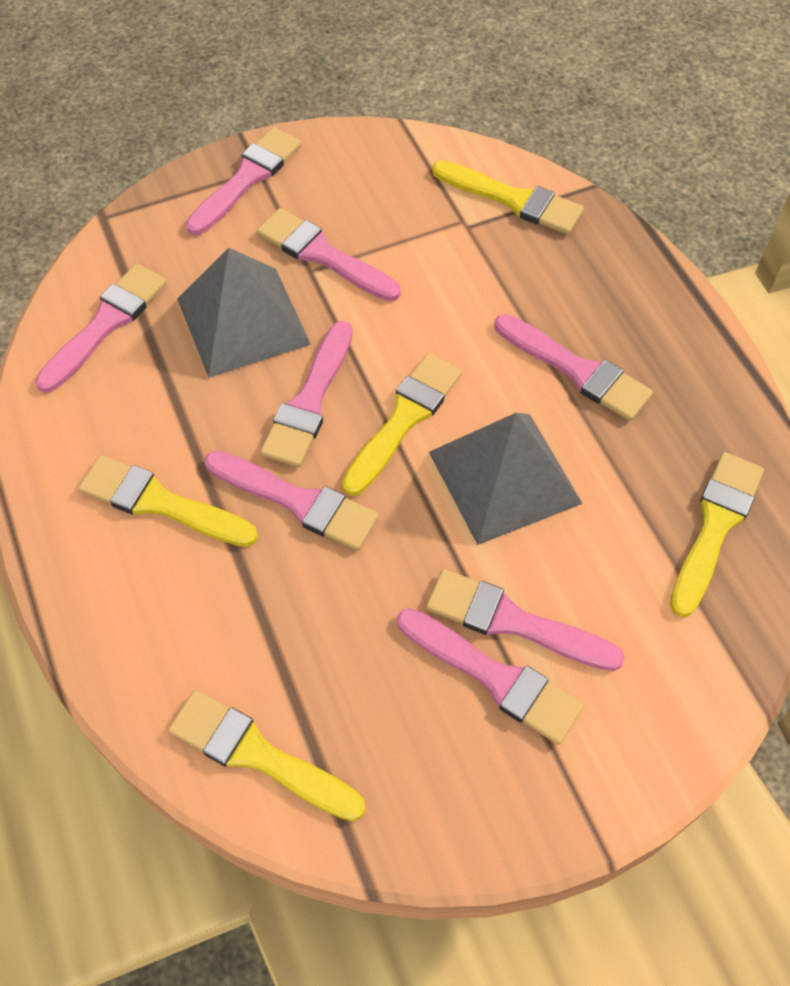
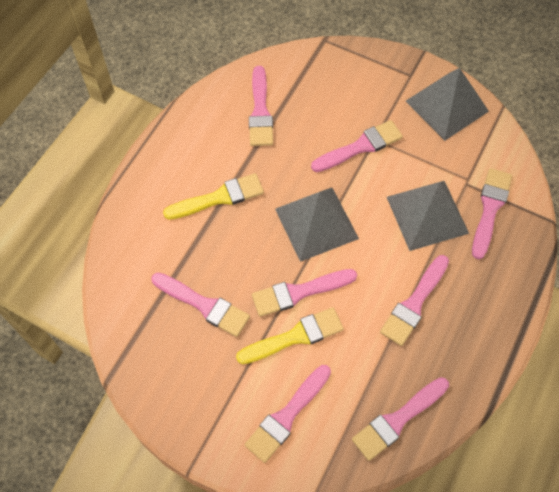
grey pyramid: 2 -> 3
yellow brush: 5 -> 2

